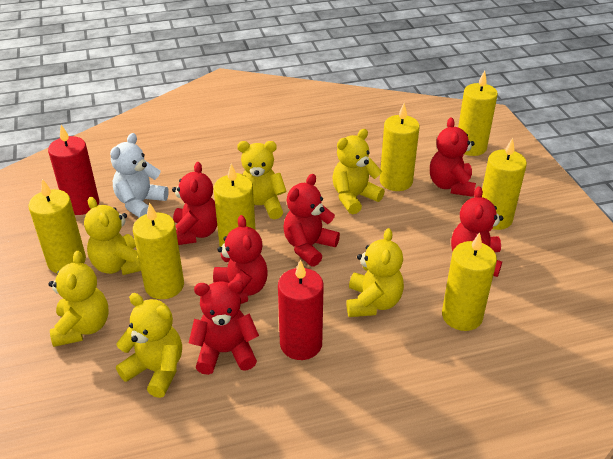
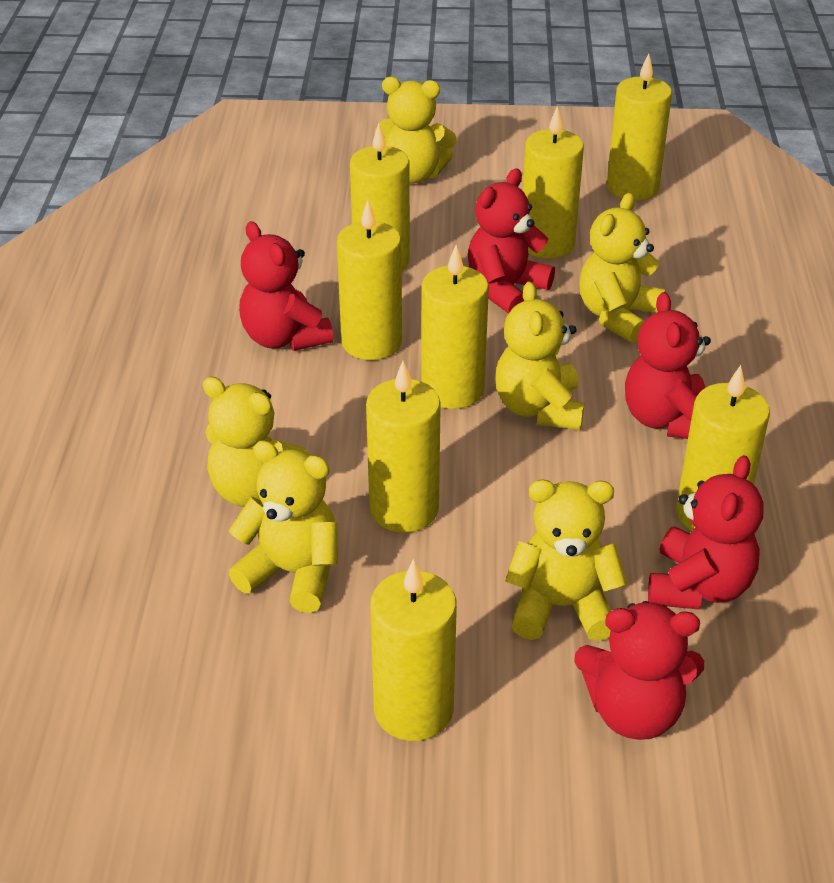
red candle: 2 -> 0
red teddy bear: 6 -> 5
white teddy bear: 1 -> 0
yellow candle: 7 -> 8

